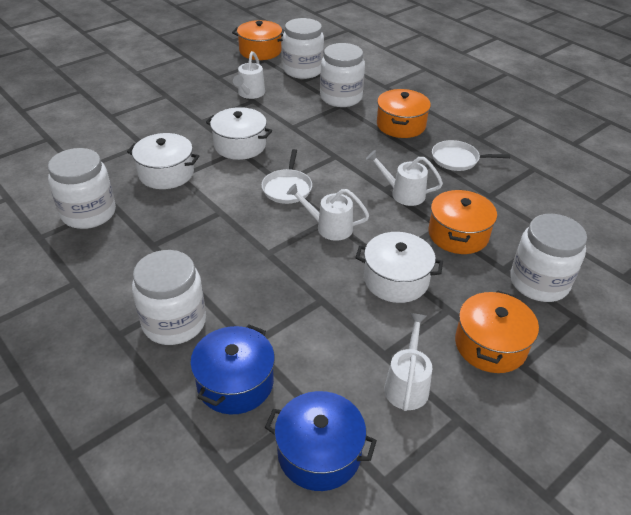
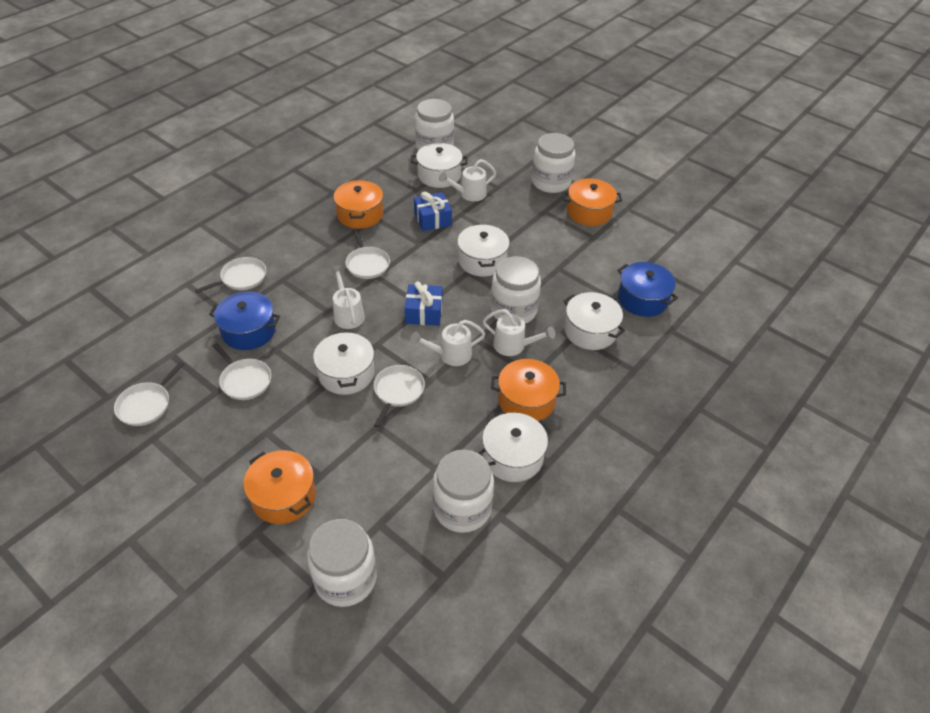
blue gift: 0 -> 2
white pan: 2 -> 5
white pot: 3 -> 5

